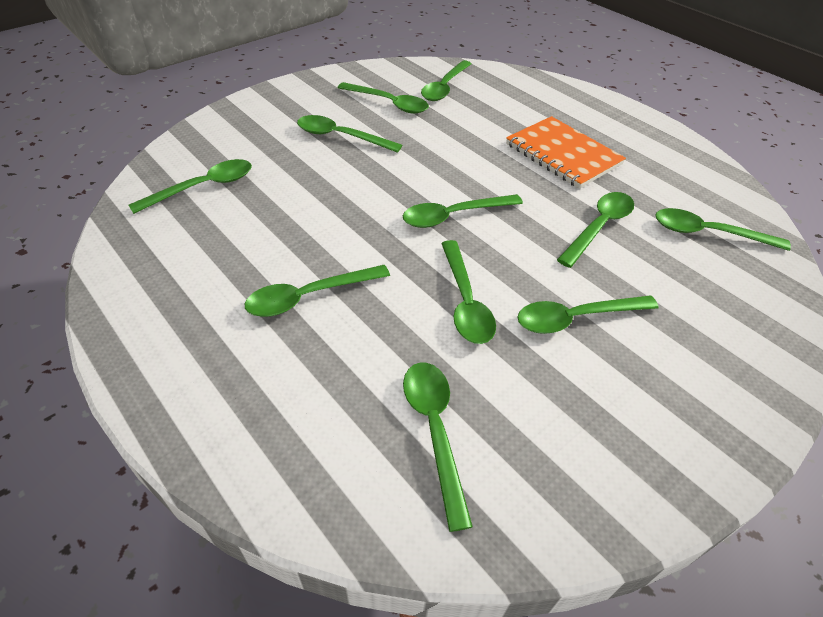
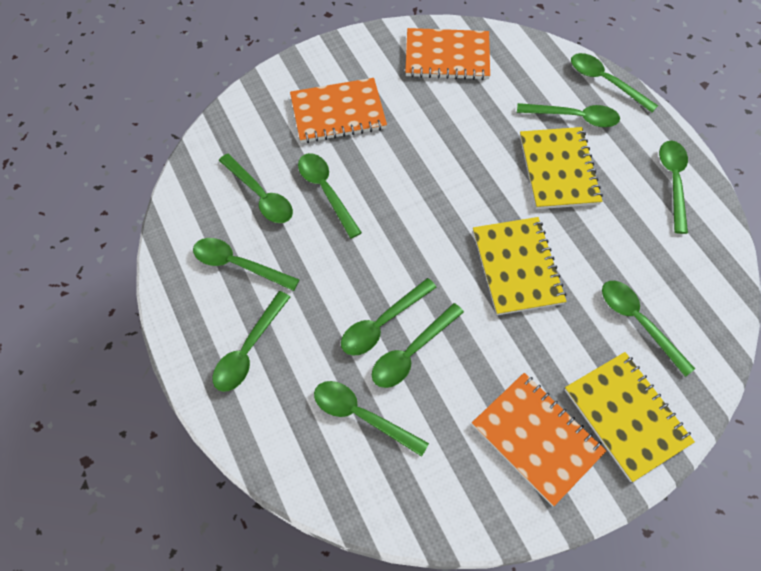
orange notebook: 1 -> 3
yellow notebook: 0 -> 3

